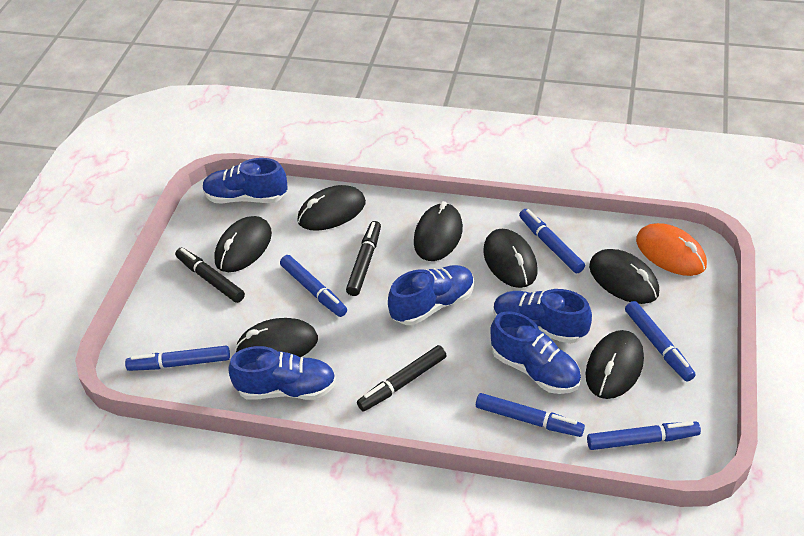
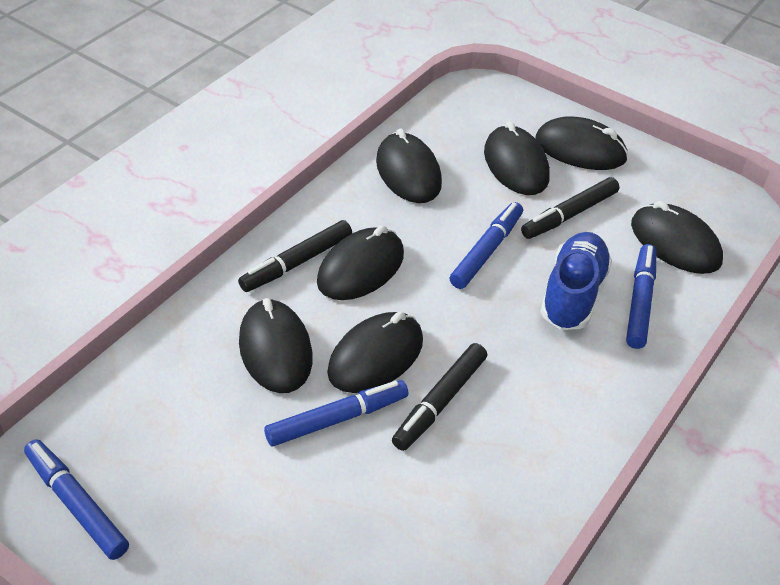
blue marker: 6 -> 4
blue shoe: 5 -> 1
orange mouse: 1 -> 0

